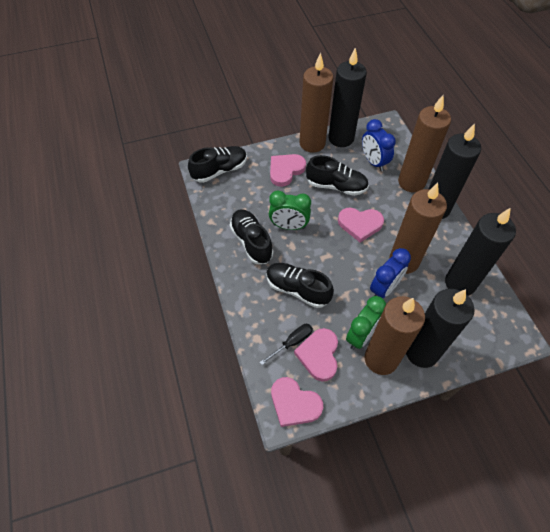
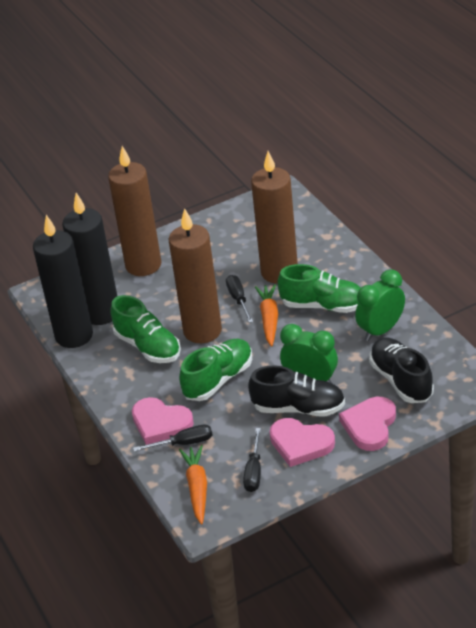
black candle: 4 -> 2
black screwdriver: 1 -> 3
black shoe: 4 -> 2
blue clock: 2 -> 0
brown candle: 4 -> 3
green shoe: 0 -> 3
orange carrot: 0 -> 2
pink heart: 4 -> 3

